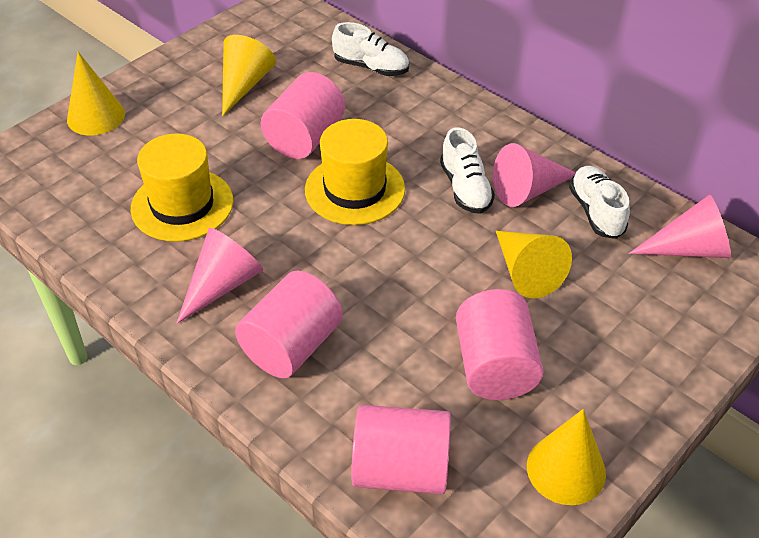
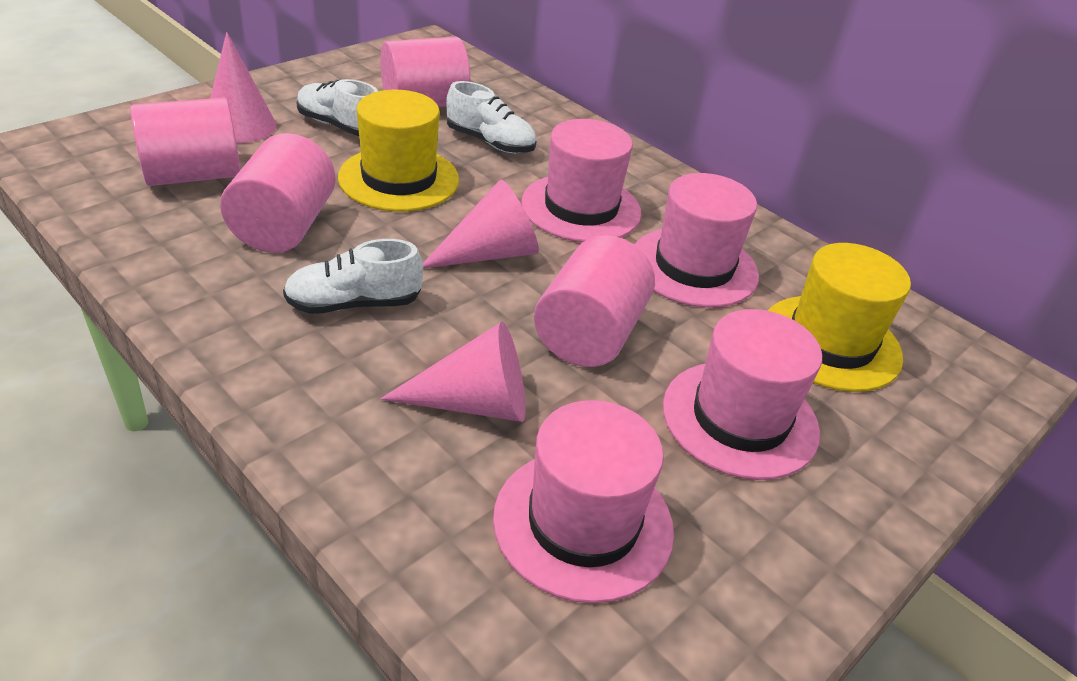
pink hat: 0 -> 4
yellow cone: 4 -> 0

